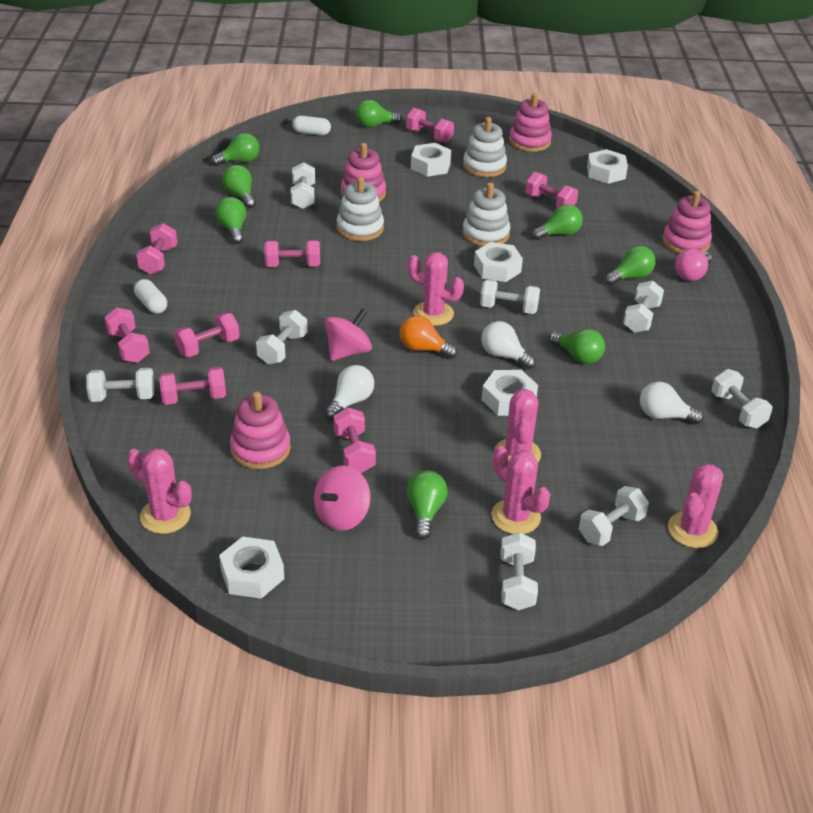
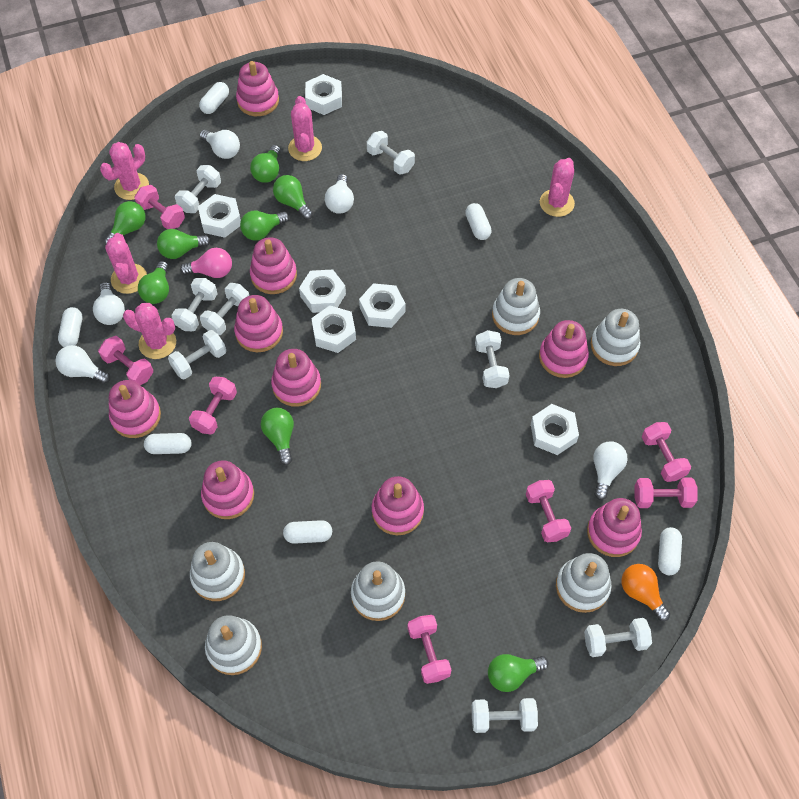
pink dumbbell: 8 -> 7
pink spinning top: 2 -> 0
pink stacking toy: 4 -> 9
white capsule: 2 -> 6
white light bulb: 3 -> 5
white nut: 5 -> 6
white stacking toy: 3 -> 6

